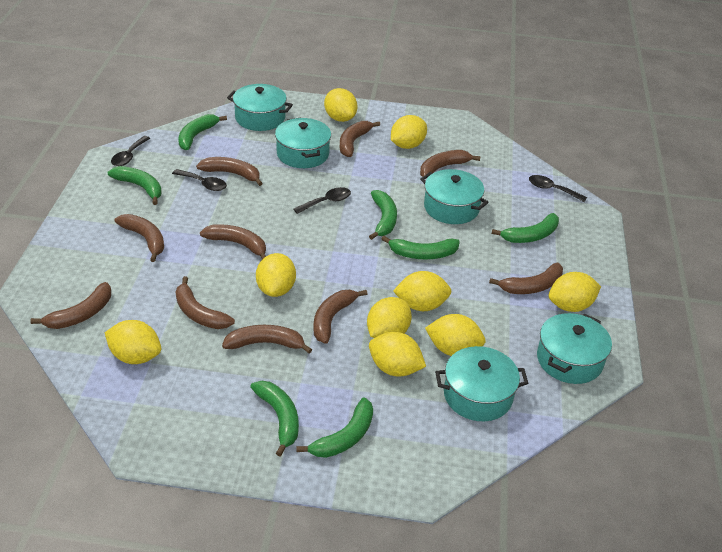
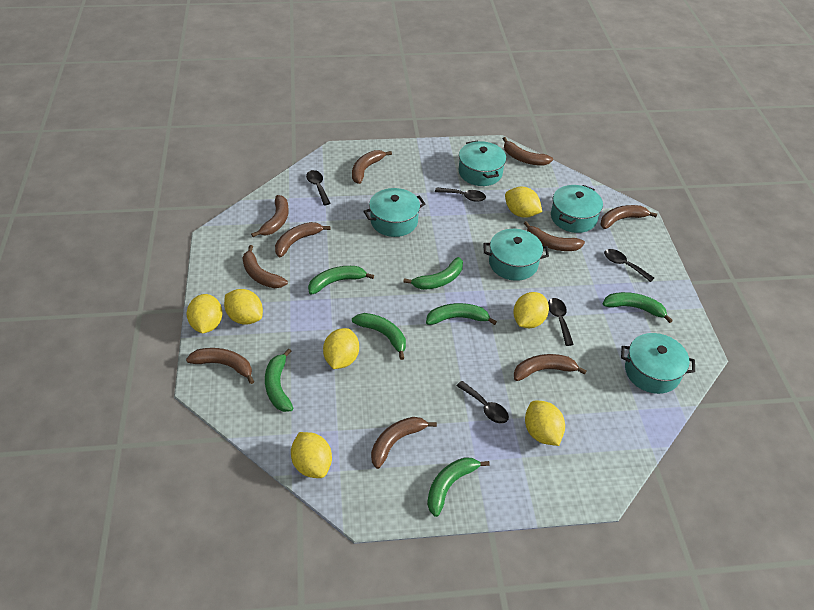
black spoon: 4 -> 5
yellow lemon: 9 -> 7

